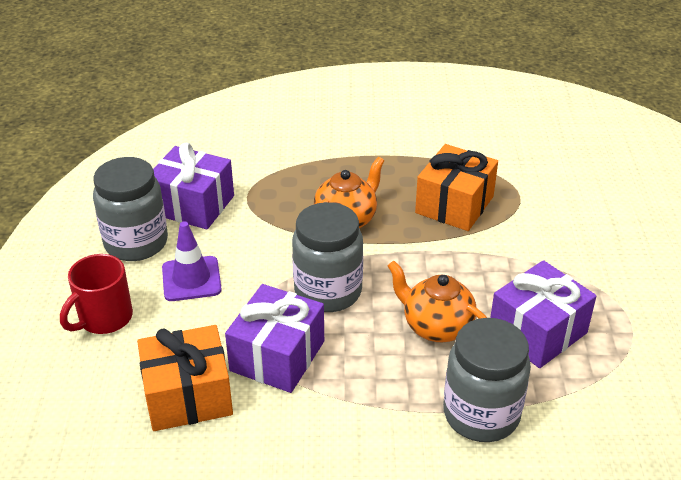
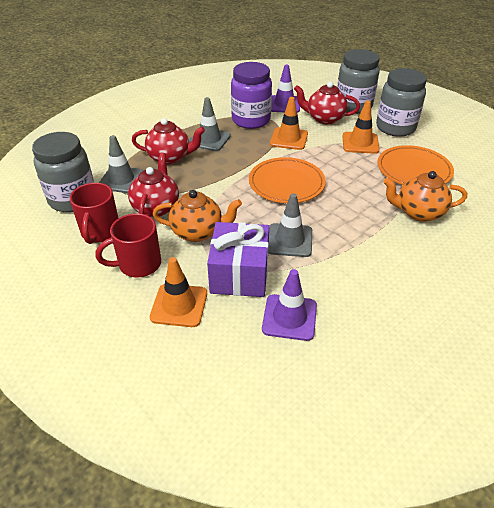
grey traffic cone: 0 -> 3
orange gift: 2 -> 0
orange plate: 0 -> 2
orange traffic cone: 0 -> 3
purple gift: 3 -> 1
purple jar: 0 -> 1
purple traffic cone: 1 -> 2
red mug: 1 -> 2
red teapot: 0 -> 3

